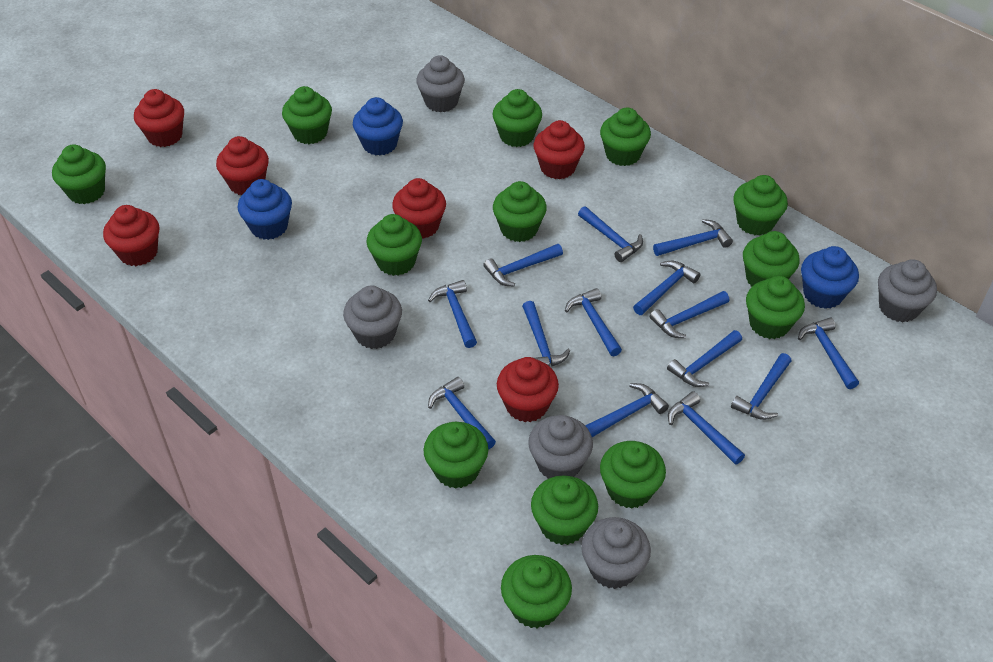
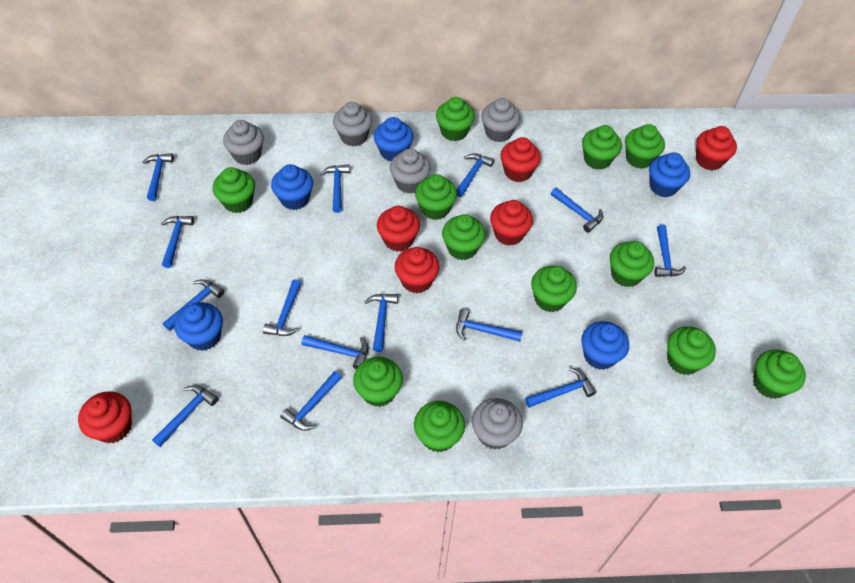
blue cupcake: 3 -> 5
green cupcake: 13 -> 12

